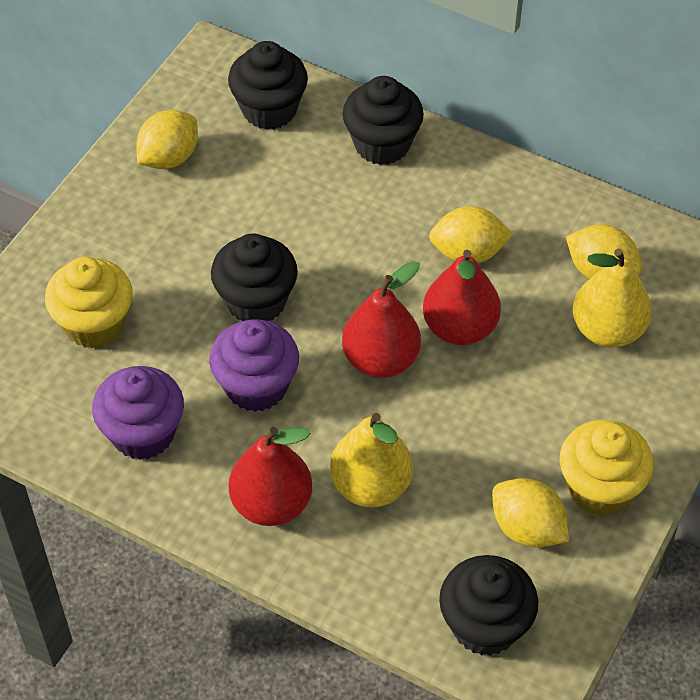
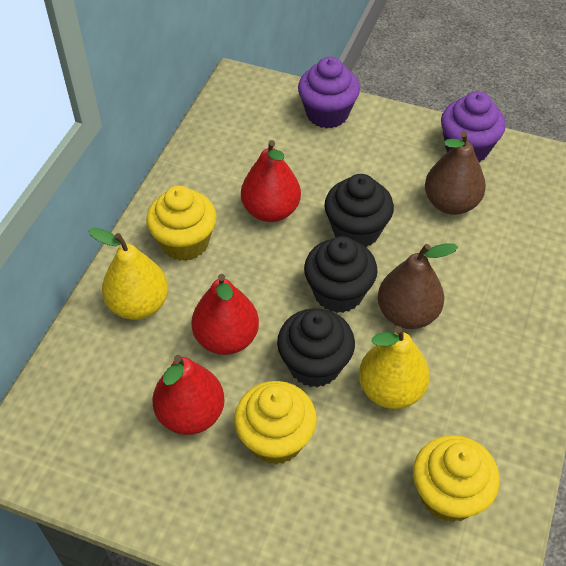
black cupcake: 4 -> 3
brown pear: 0 -> 2
yellow cupcake: 2 -> 3
yellow lemon: 4 -> 0

